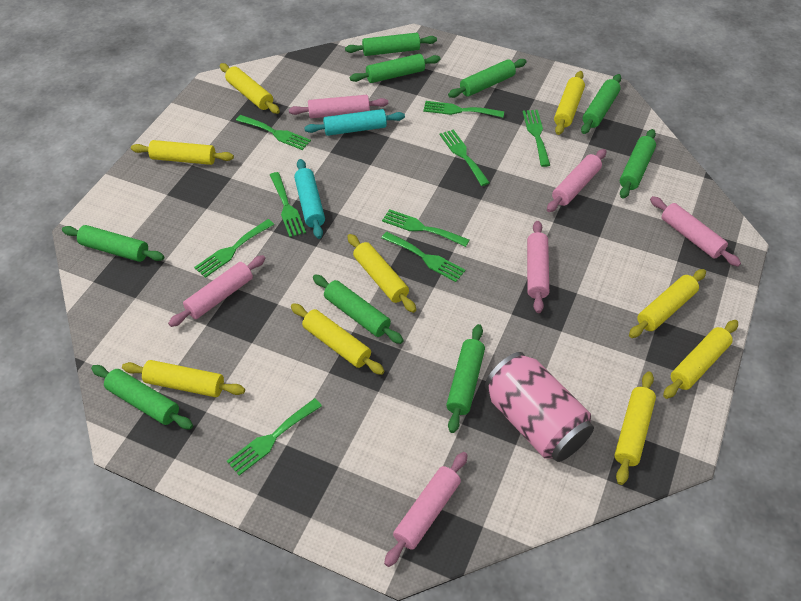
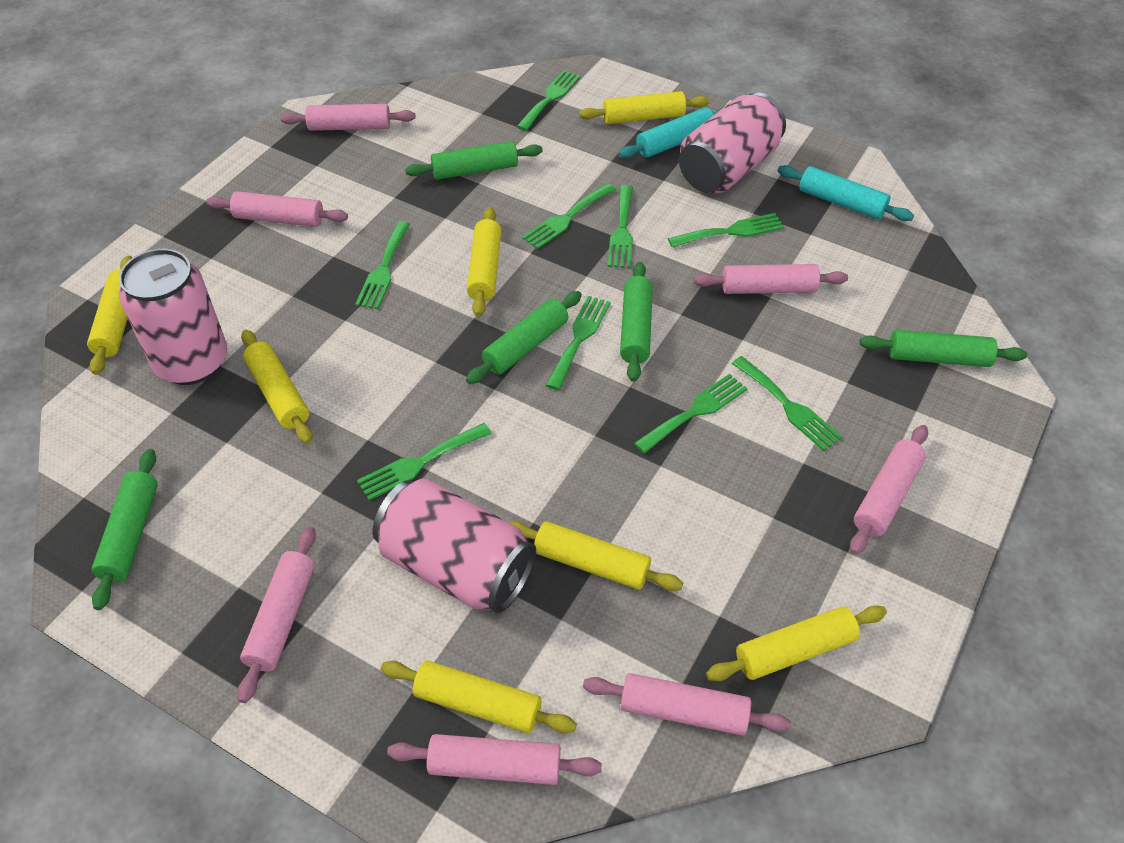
green rolling pin: 9 -> 5
pink can: 1 -> 3
pink rolling pin: 6 -> 7
yellow rolling pin: 9 -> 7

